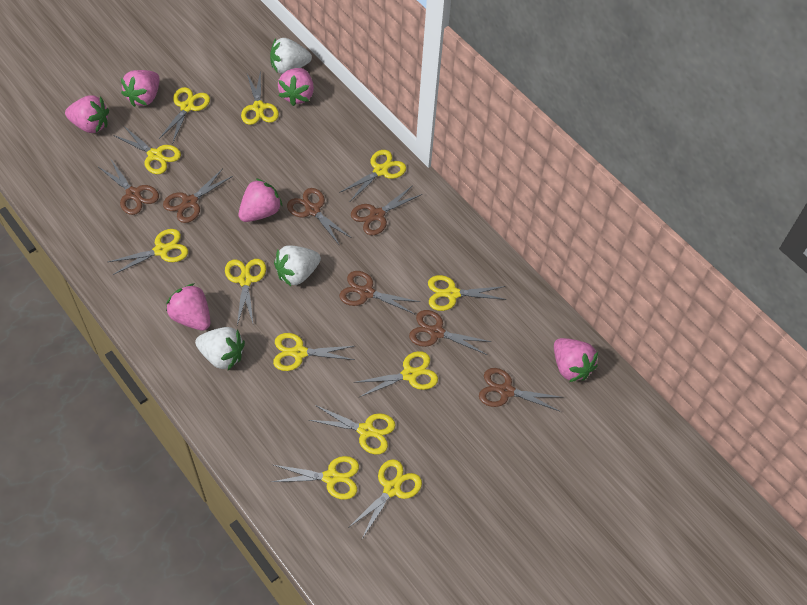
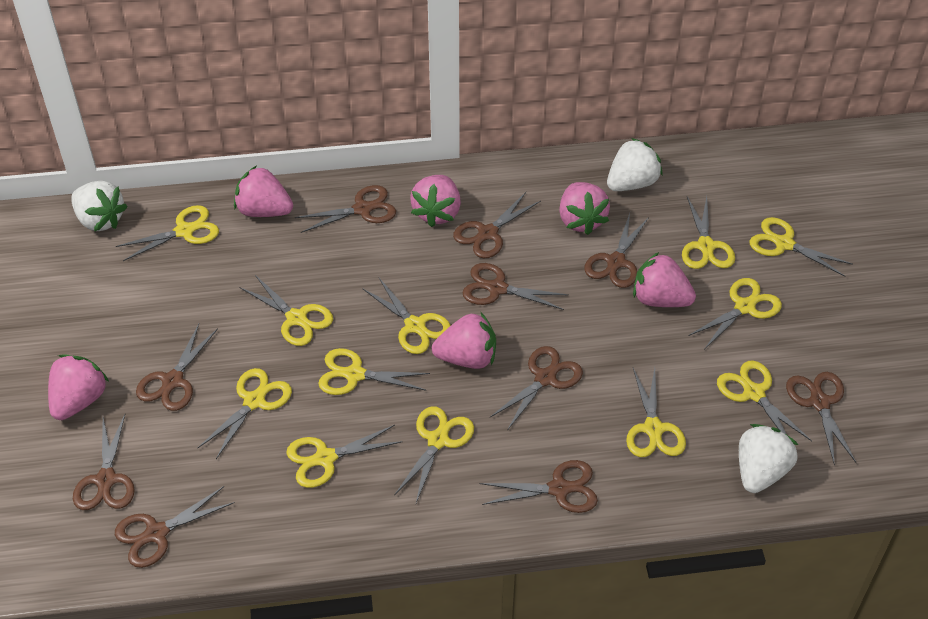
brown scissors: 7 -> 10

